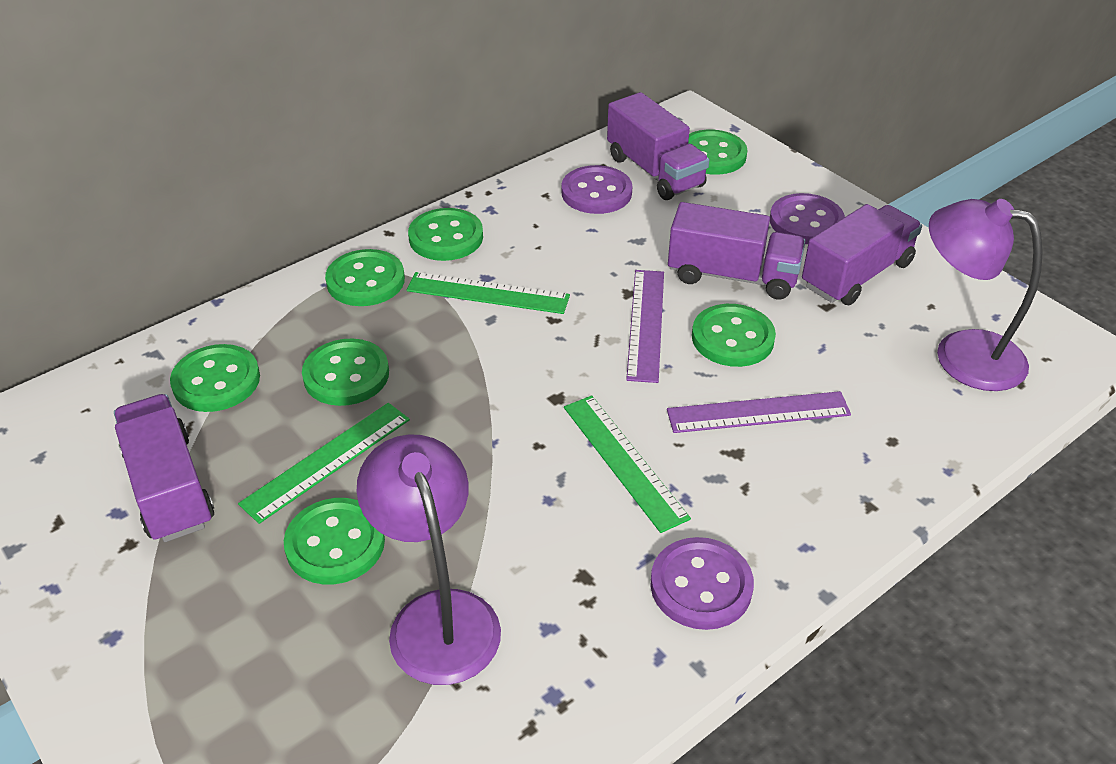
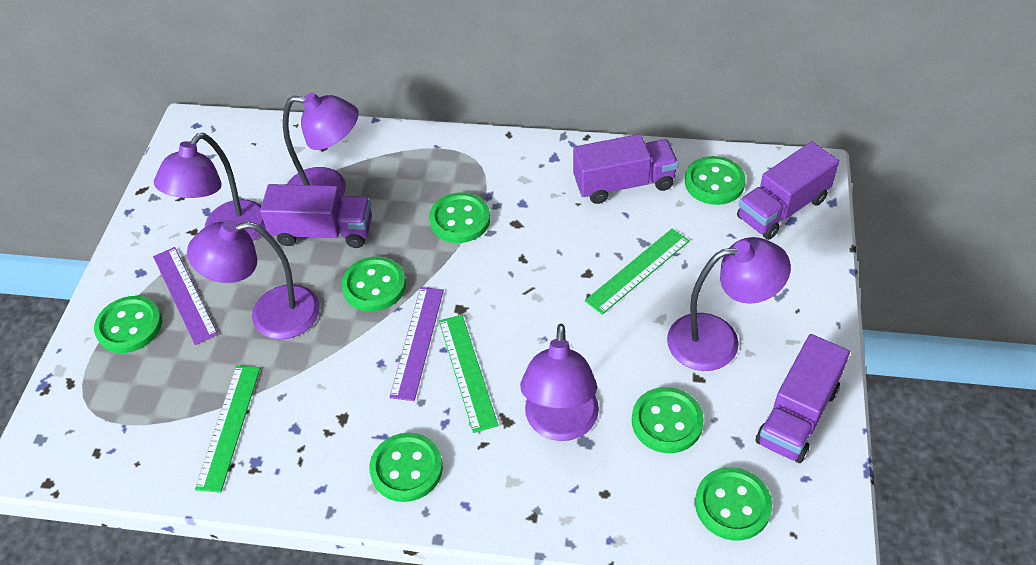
purple button: 3 -> 0
purple lamp: 2 -> 5

